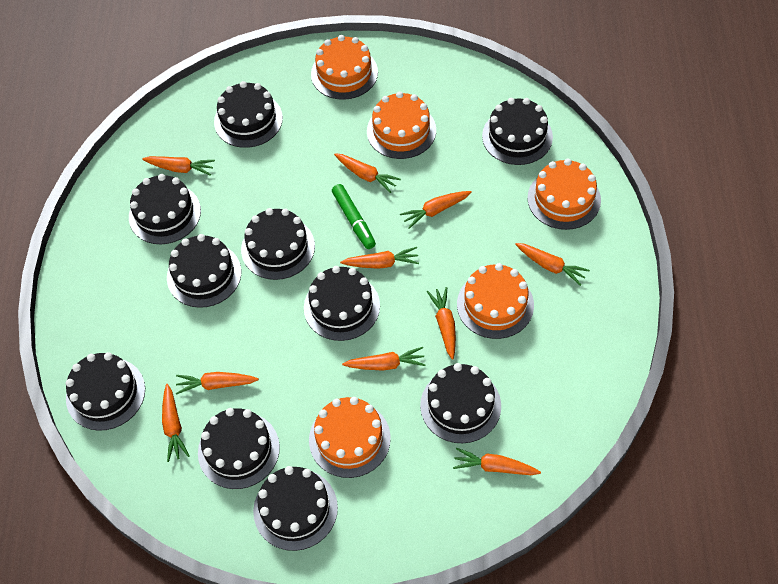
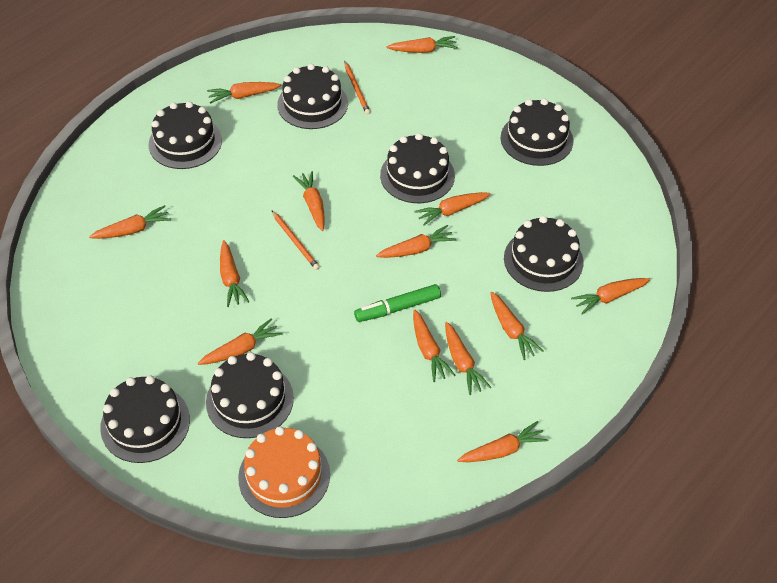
black cake: 10 -> 7
orange cake: 5 -> 1
orange carrot: 10 -> 13
orange pencil: 0 -> 2

